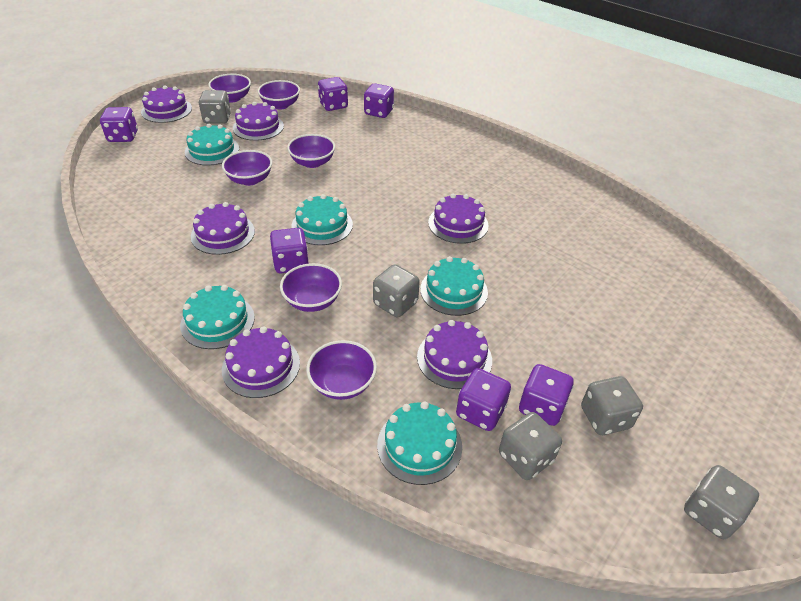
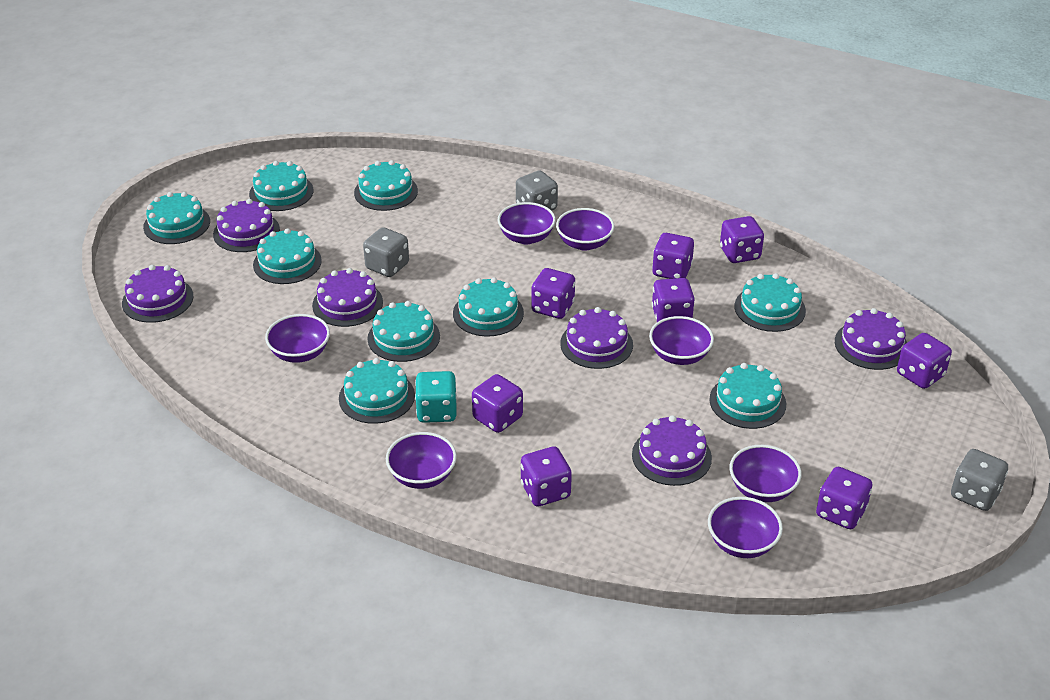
grey dice: 5 -> 3
purple bowl: 6 -> 7
purple dice: 6 -> 8
turquoise cake: 5 -> 9
turquoise dice: 0 -> 1

